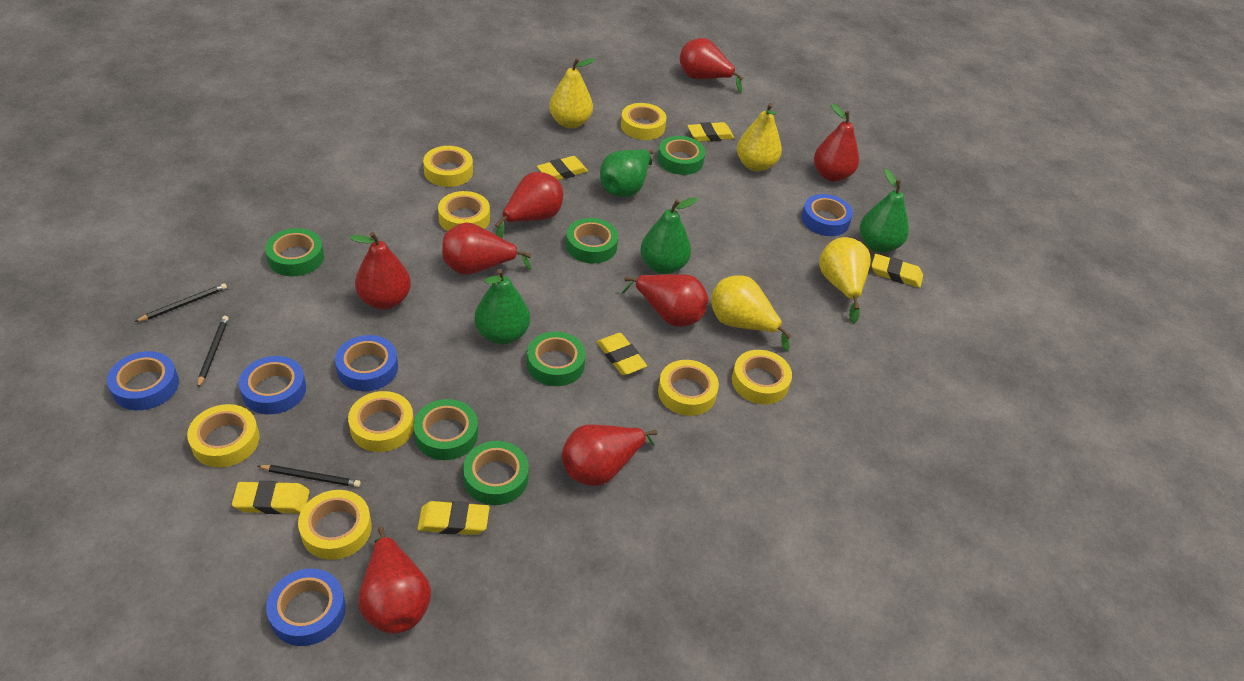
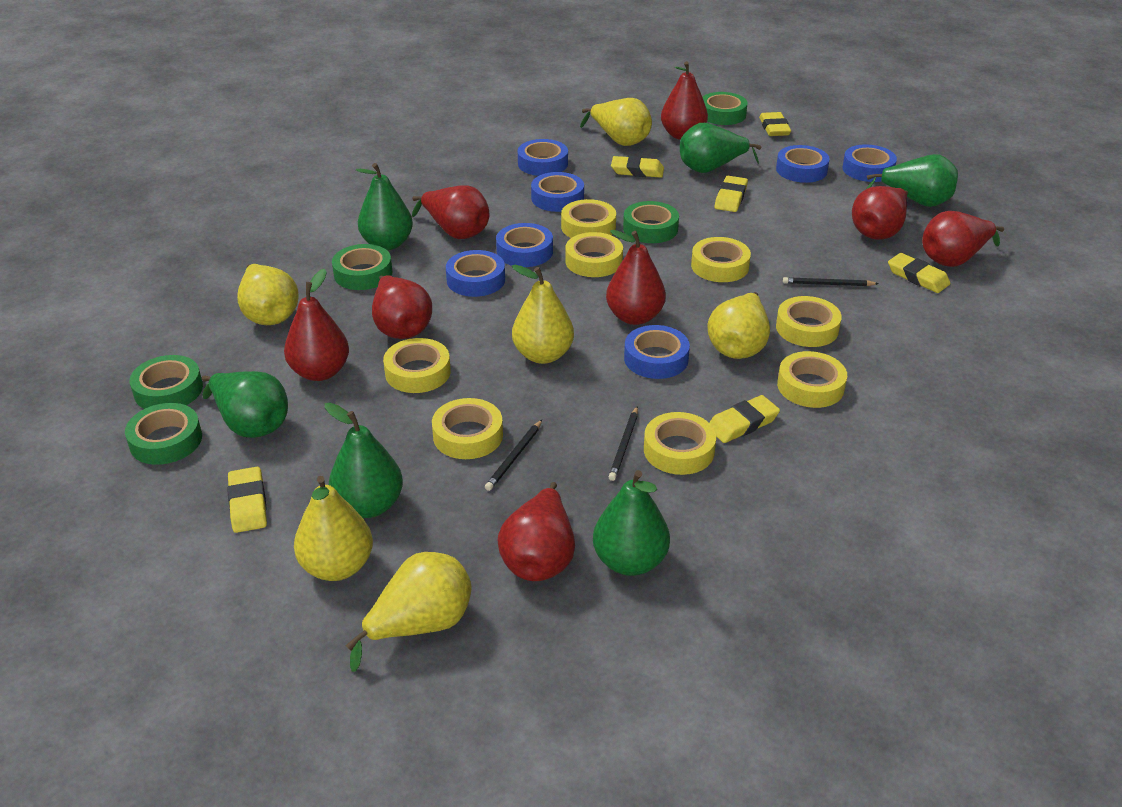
blue tape: 5 -> 7
green pear: 4 -> 6
green tape: 6 -> 5
yellow pear: 4 -> 6

